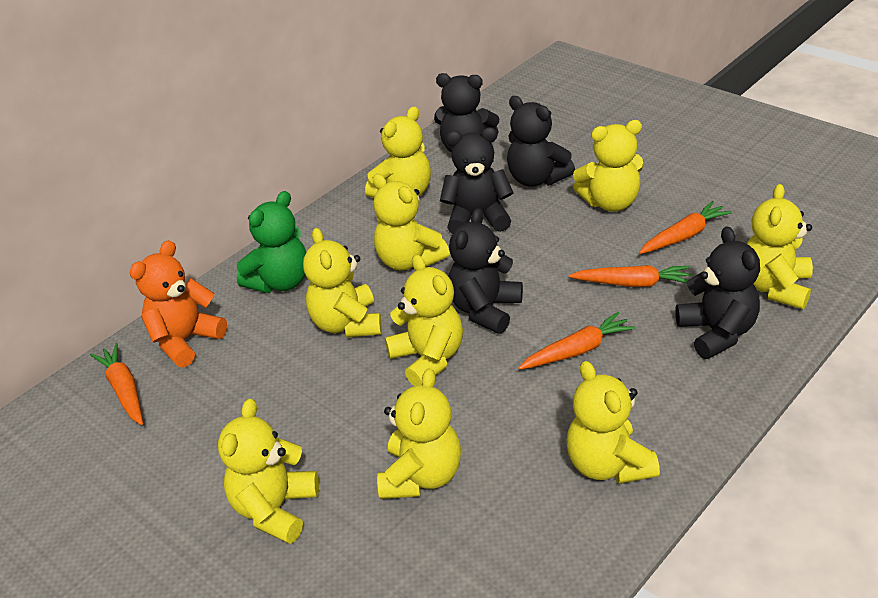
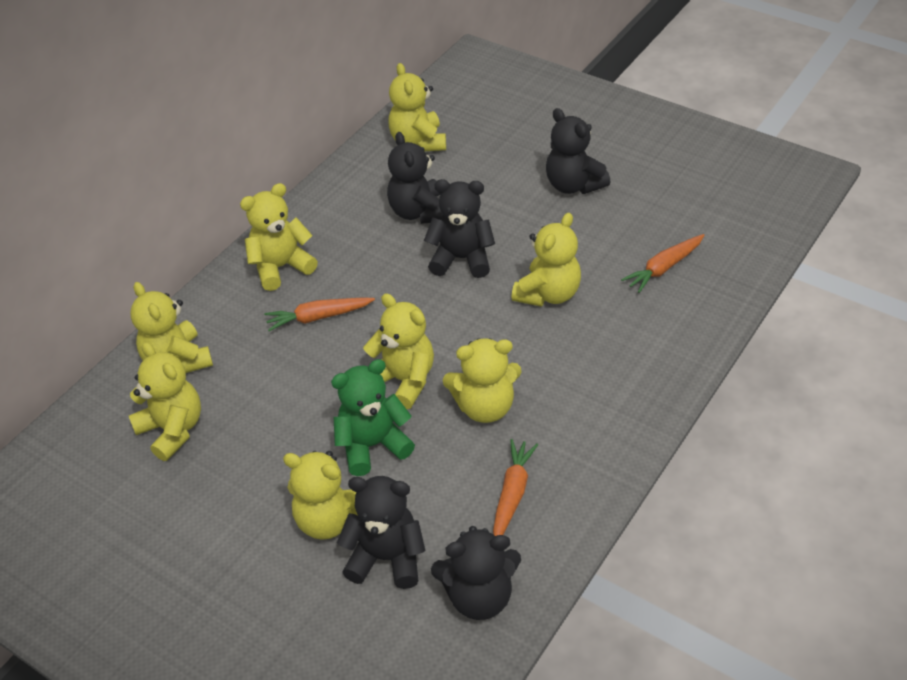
orange carrot: 4 -> 3
orange teddy bear: 1 -> 0
yellow teddy bear: 9 -> 8

